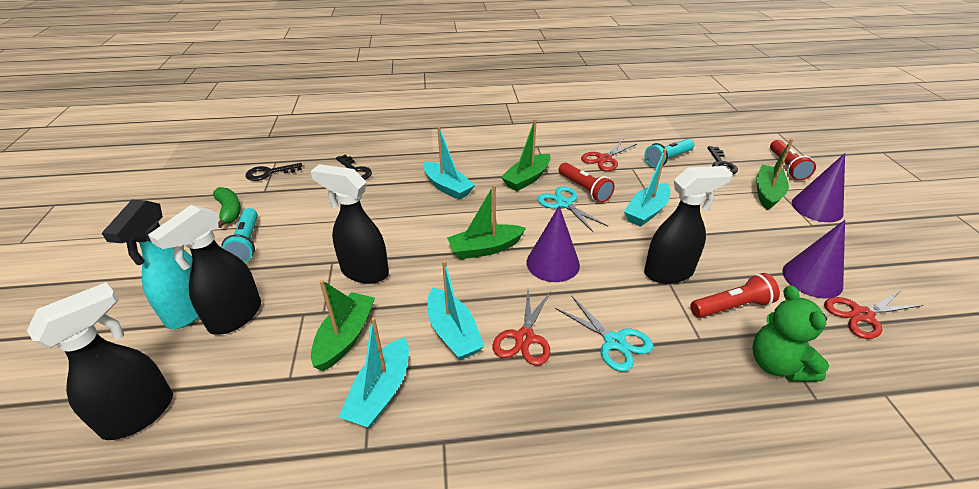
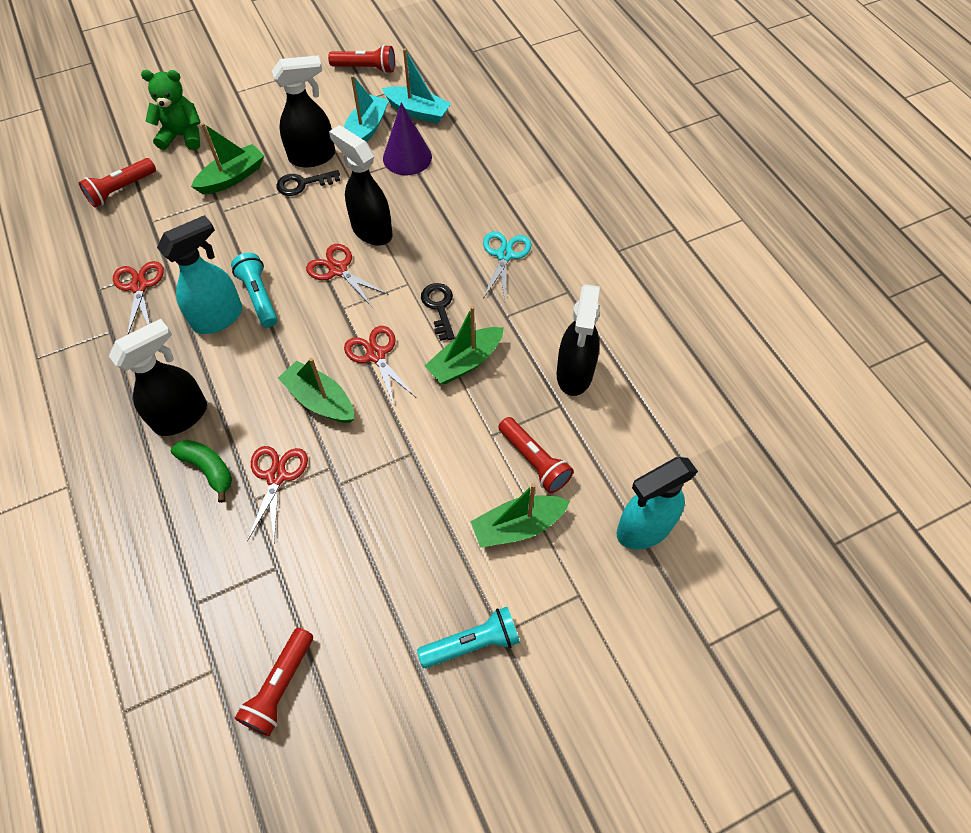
black key: 3 -> 2
purple cone: 3 -> 1
red flashlight: 3 -> 4
red scissors: 3 -> 4
turquoise boat: 4 -> 2
turquoise scissors: 2 -> 1
turquoise spray bottle: 1 -> 2

